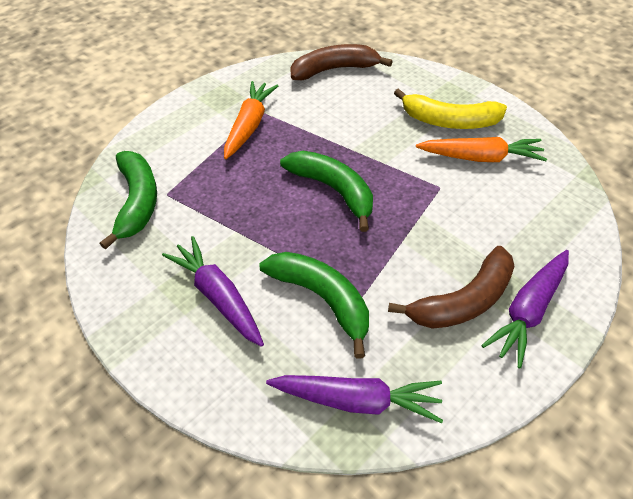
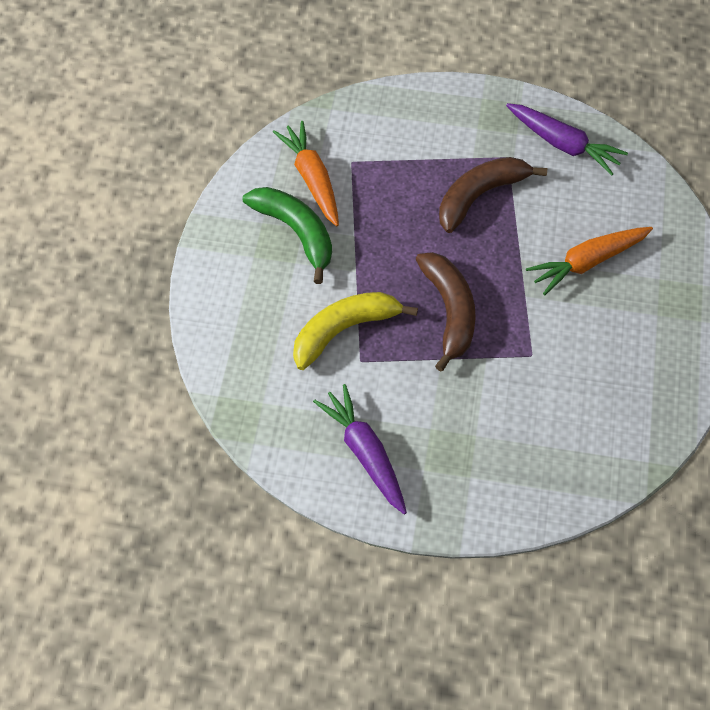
green banana: 3 -> 1
purple carrot: 3 -> 2

